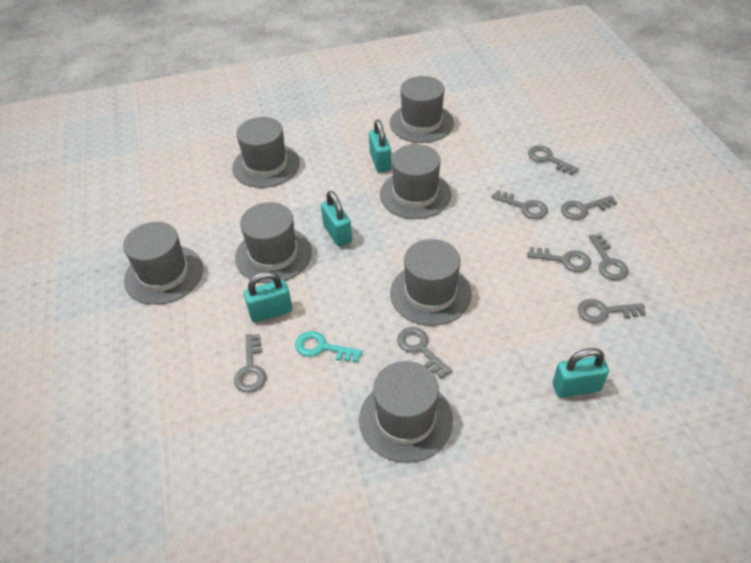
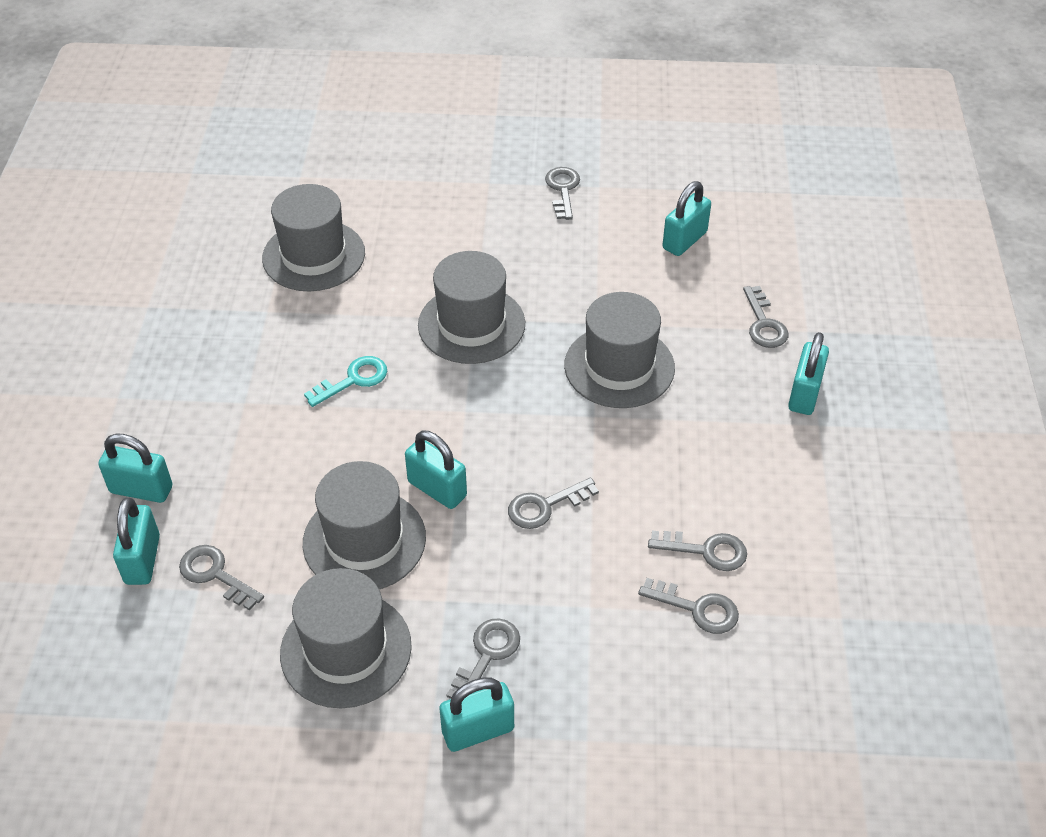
grey hat: 7 -> 5
grey key: 8 -> 7
turquoise padlock: 4 -> 6

